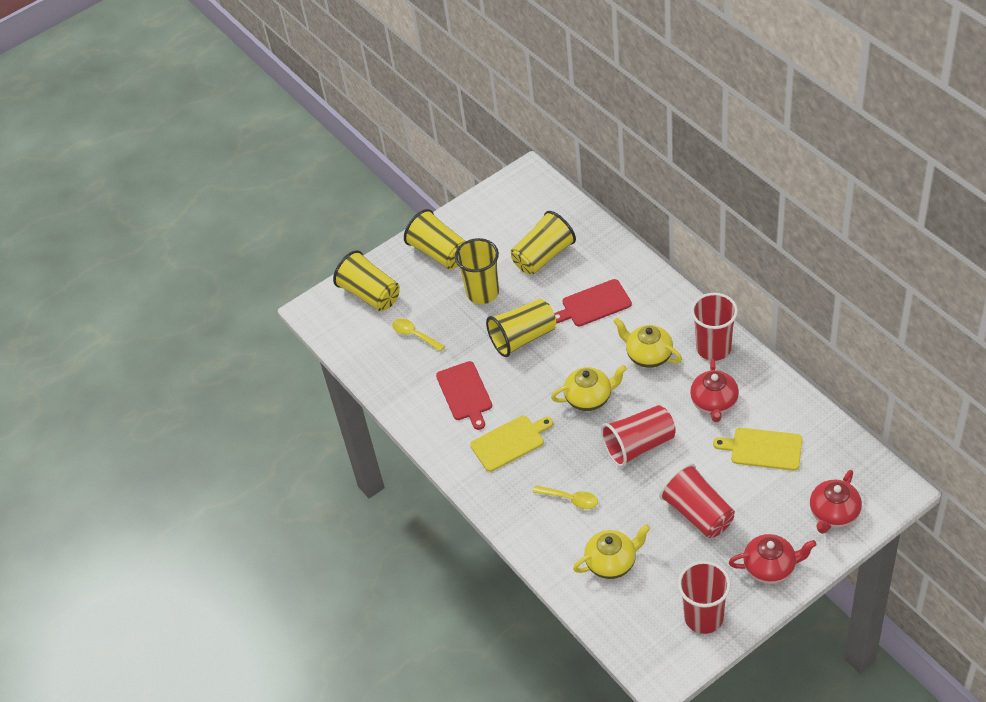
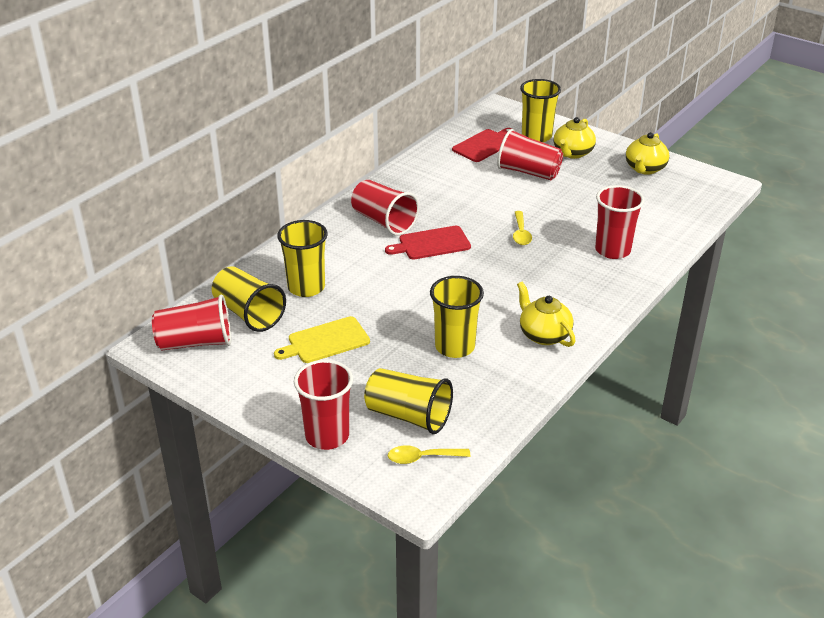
red cup: 4 -> 5
red teapot: 3 -> 0
yellow cutting board: 2 -> 1

